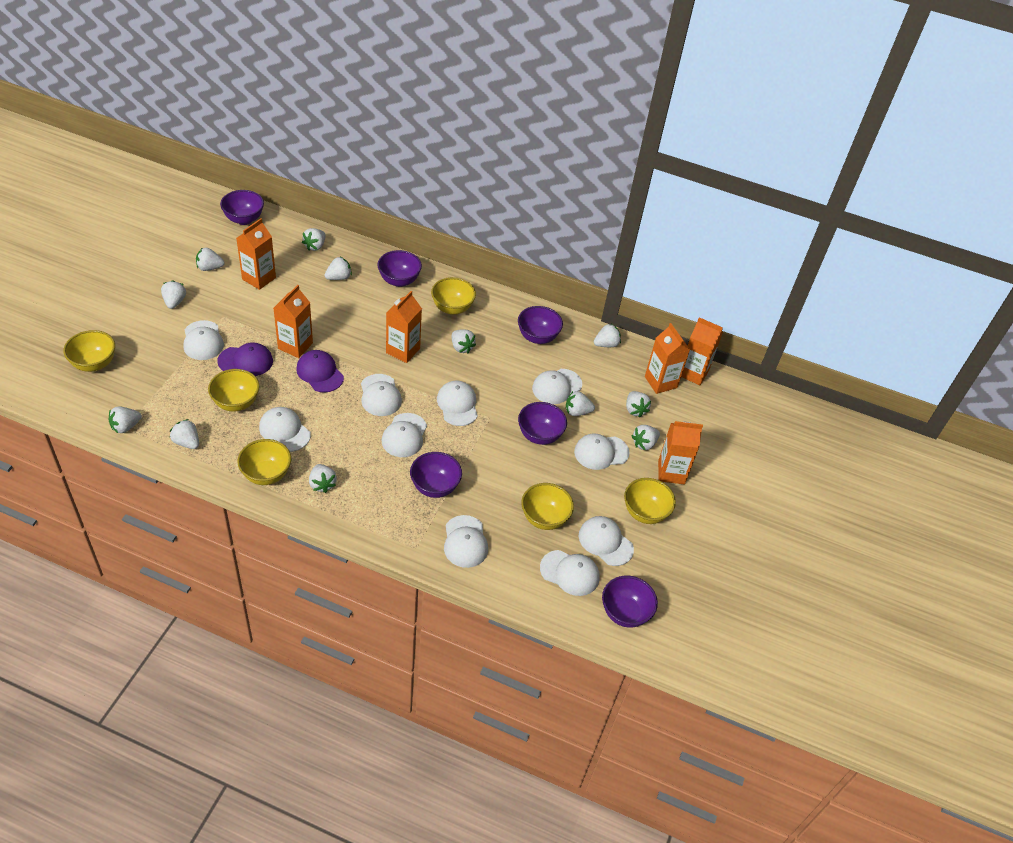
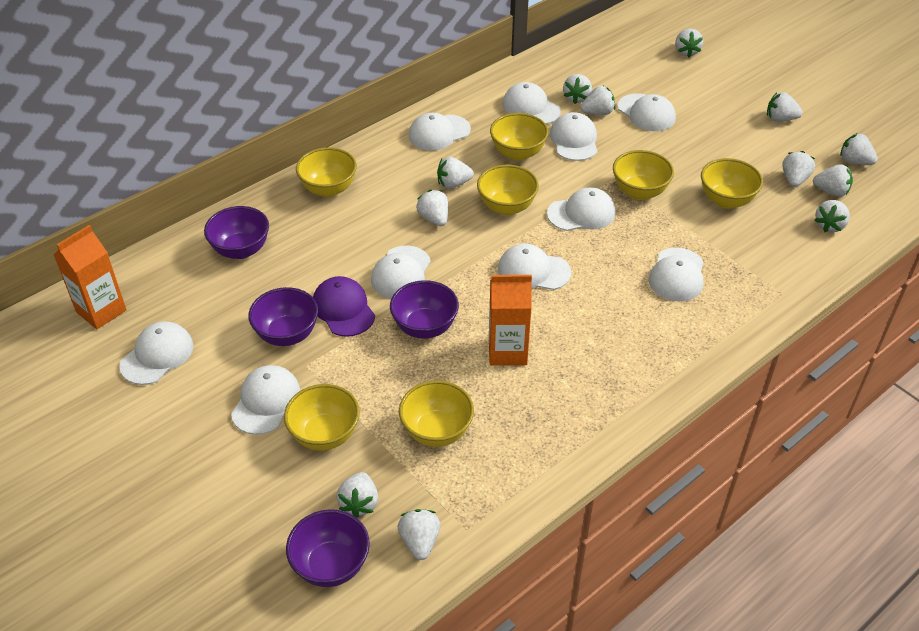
orange carton: 6 -> 2
purple bowl: 6 -> 4
purple cap: 2 -> 1
yellow bowl: 6 -> 7

